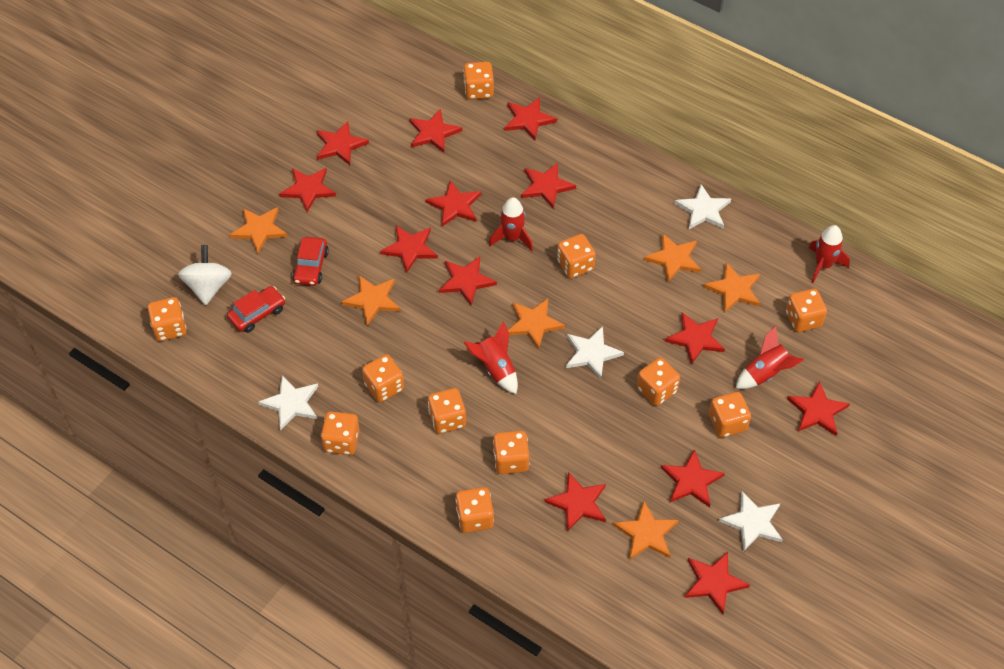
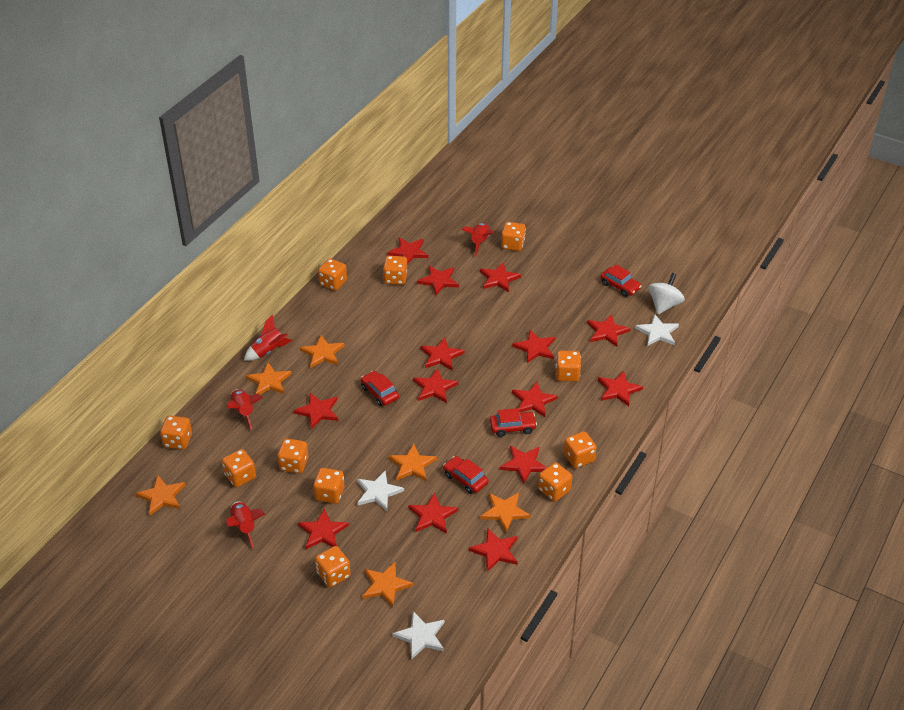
red car: 2 -> 4
red star: 13 -> 14
white star: 4 -> 3

